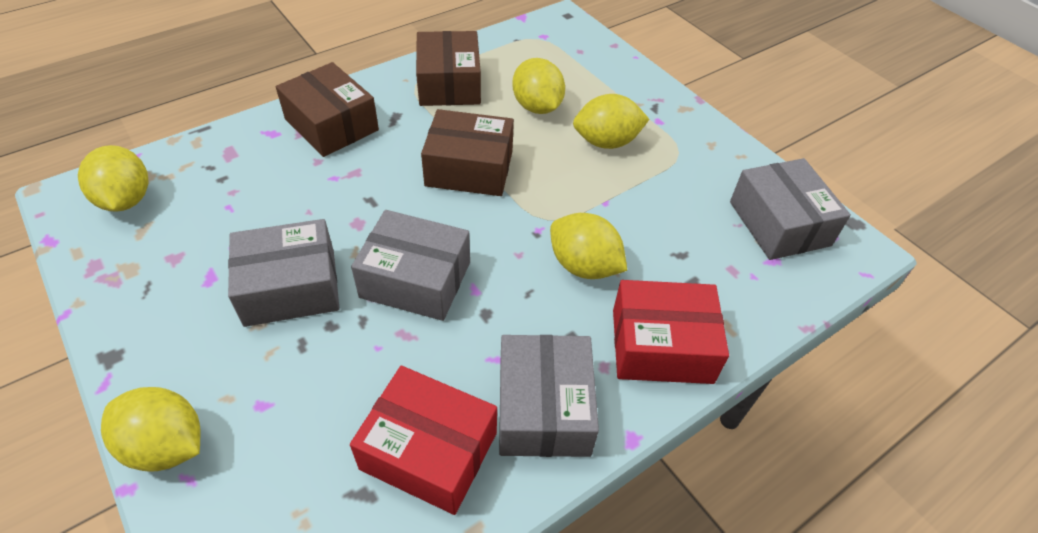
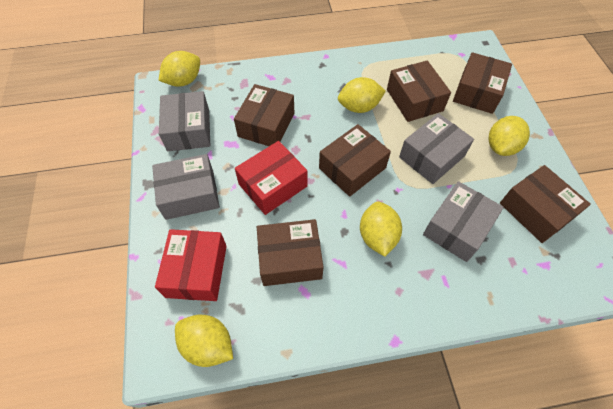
brown box: 3 -> 6

